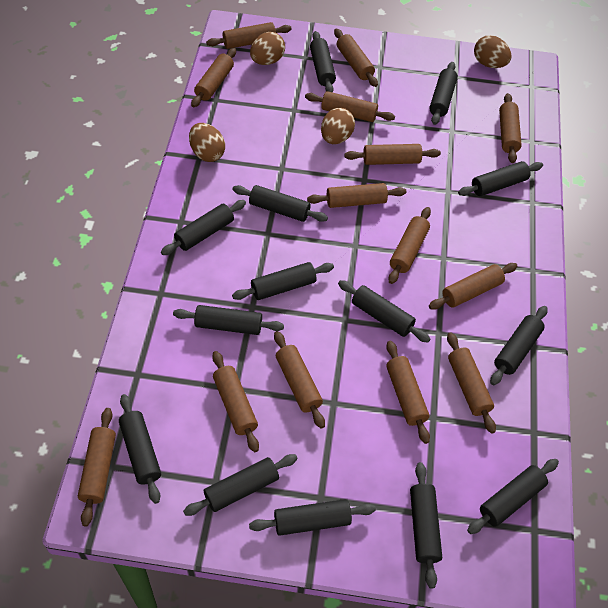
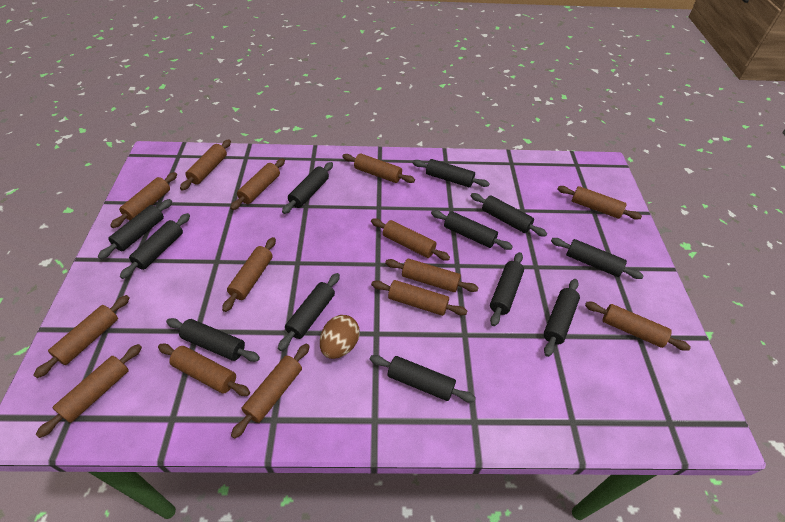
black rolling pin: 14 -> 12
brown egg: 4 -> 1

